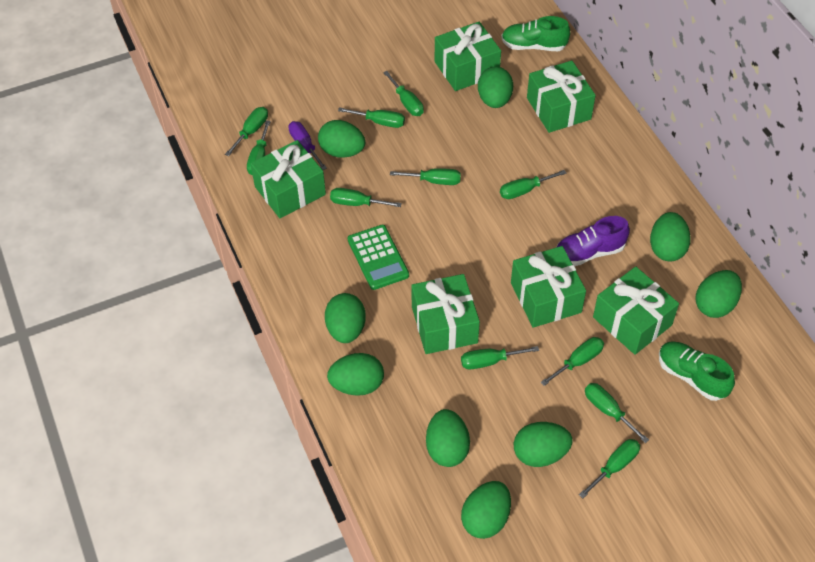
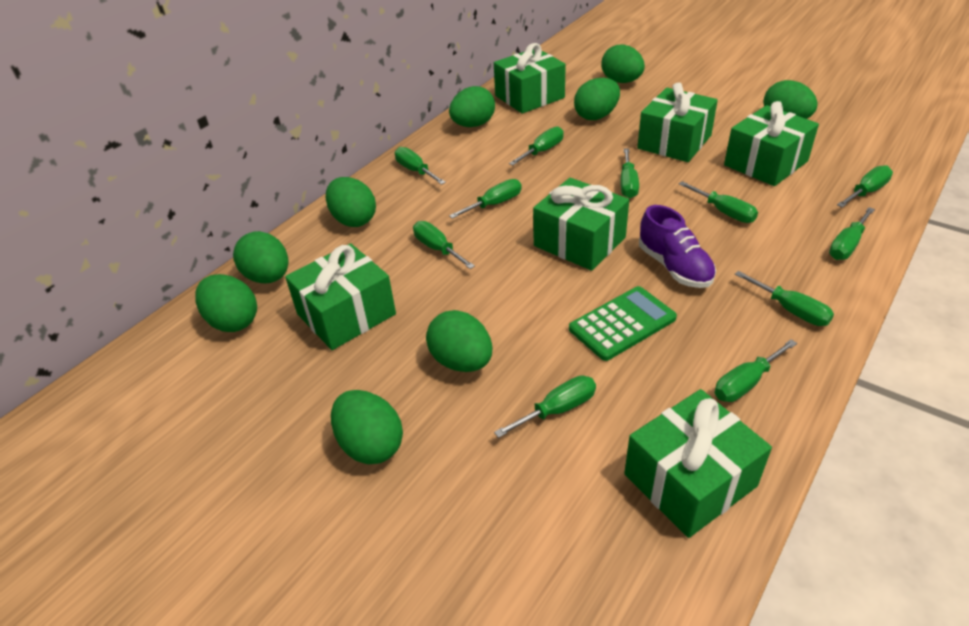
green shoe: 2 -> 0
purple screwdriver: 1 -> 0

